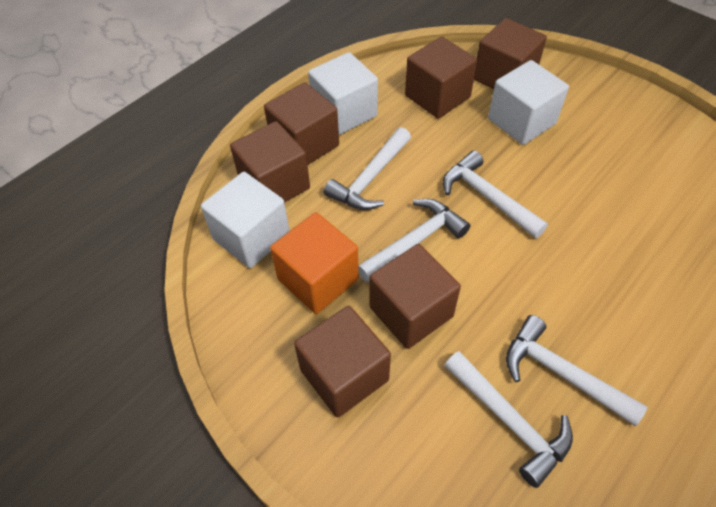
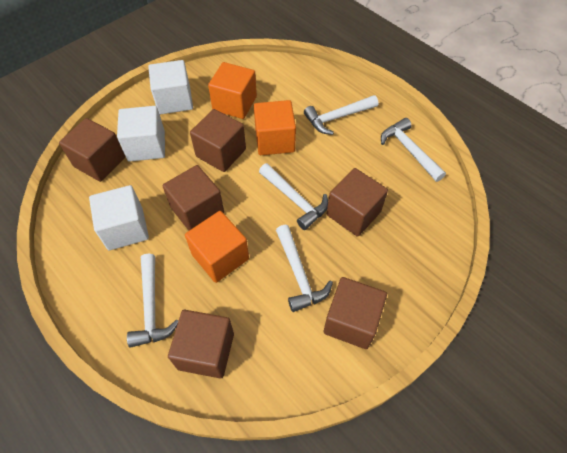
orange cube: 1 -> 3

